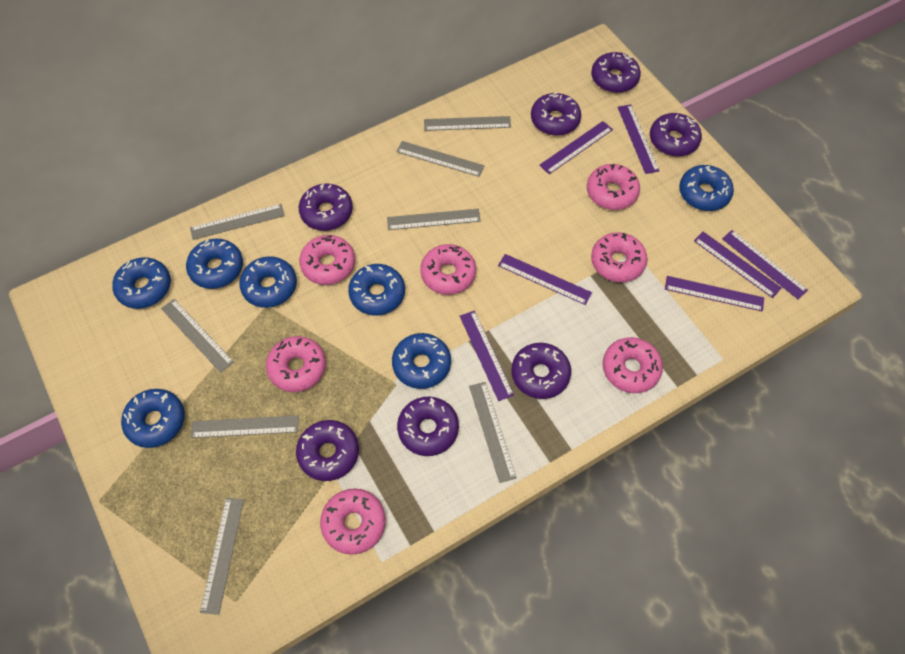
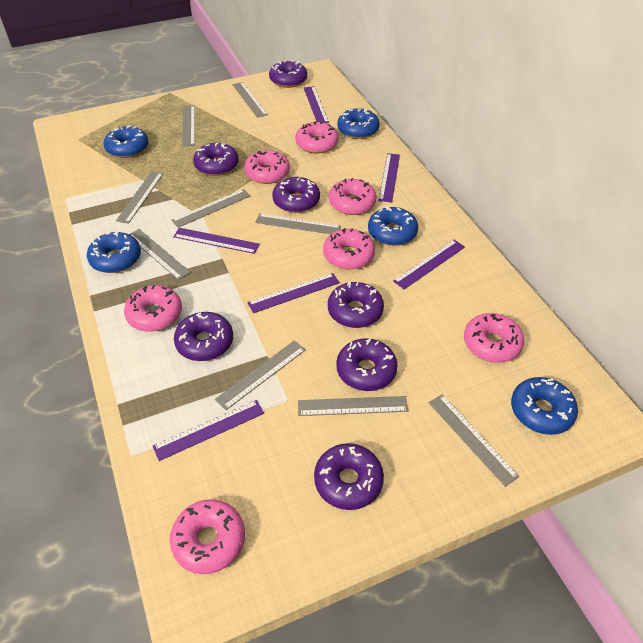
blue donut: 7 -> 5
grey ruler: 8 -> 9
purple ruler: 7 -> 6

